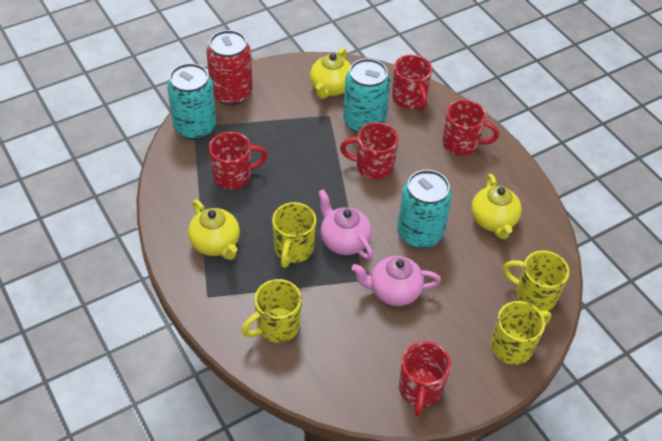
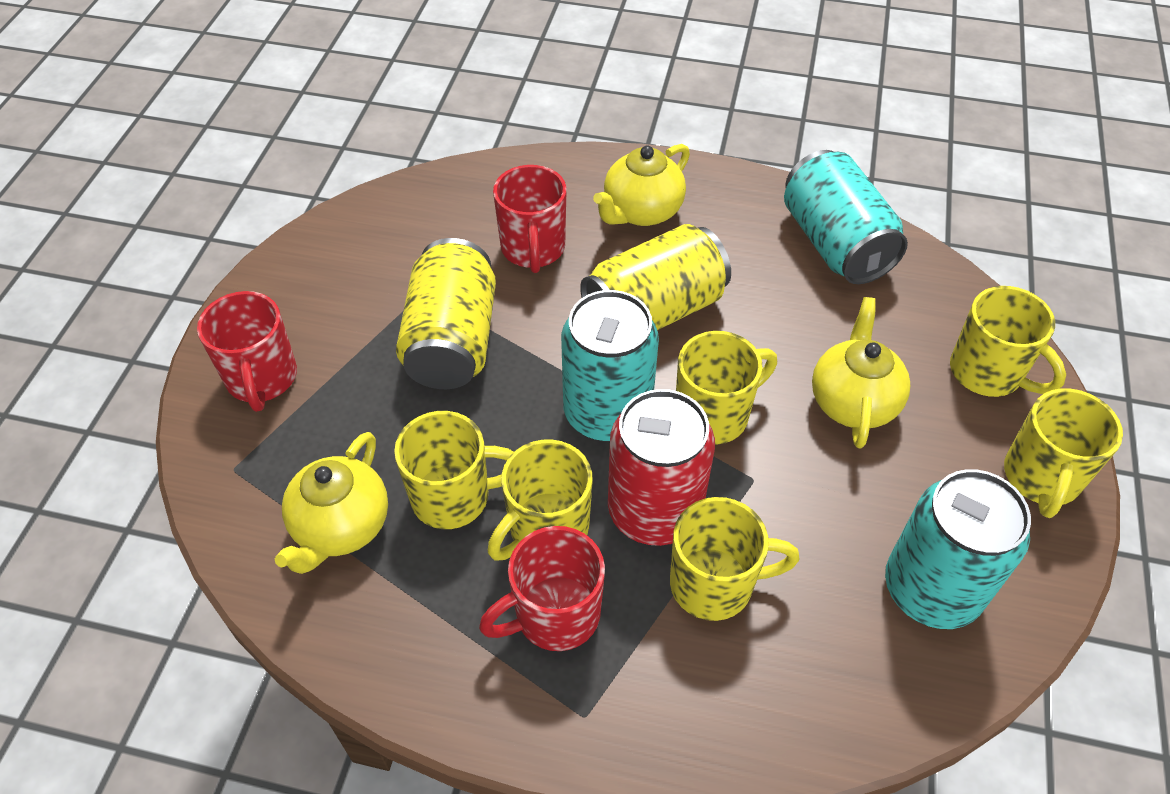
pink teapot: 2 -> 0
red mug: 5 -> 3
yellow can: 0 -> 2
yellow mug: 4 -> 6

